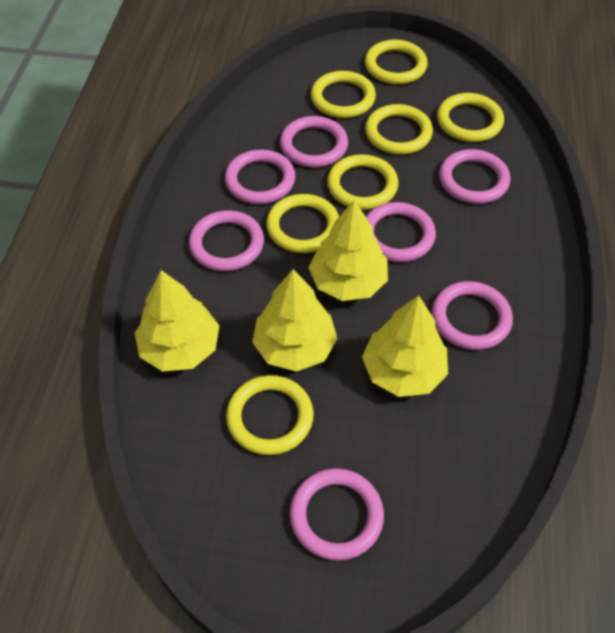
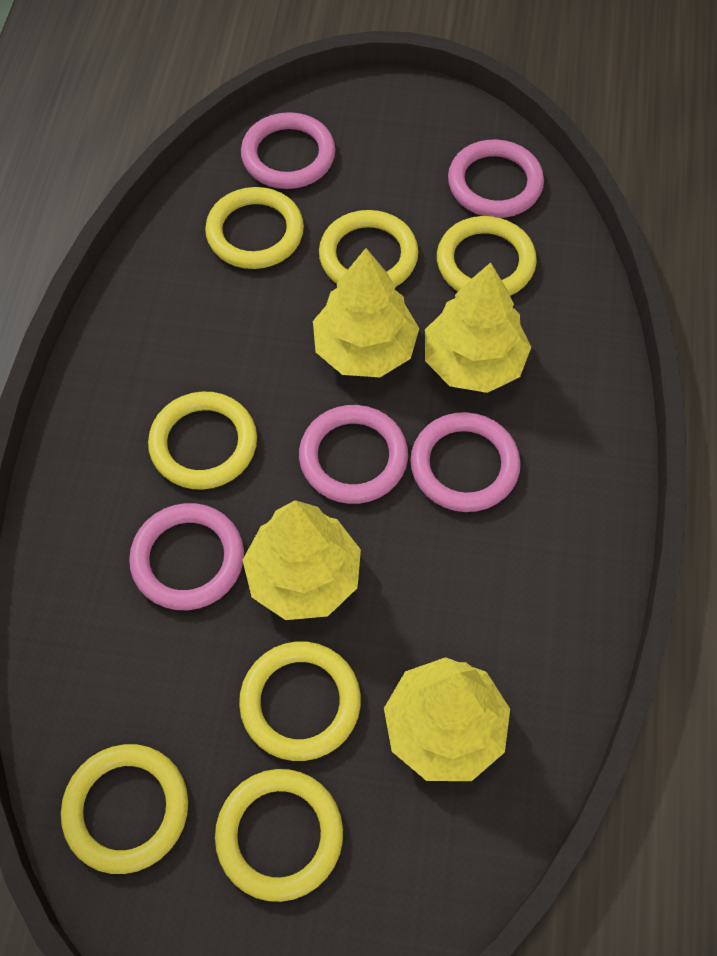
pink ring: 7 -> 5

